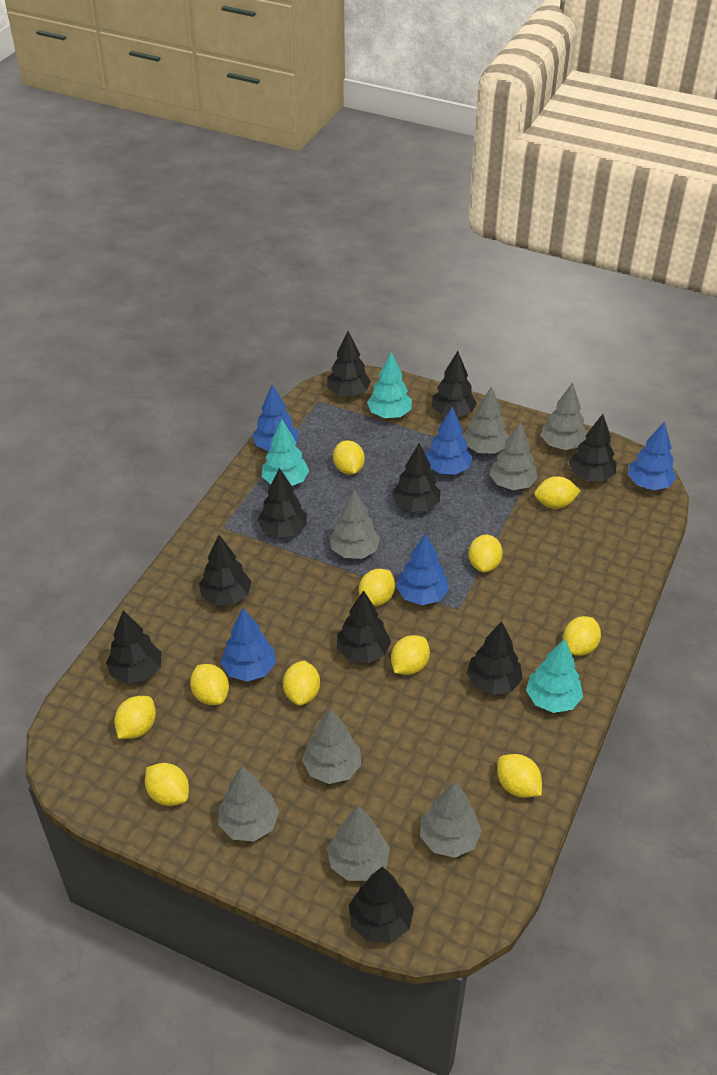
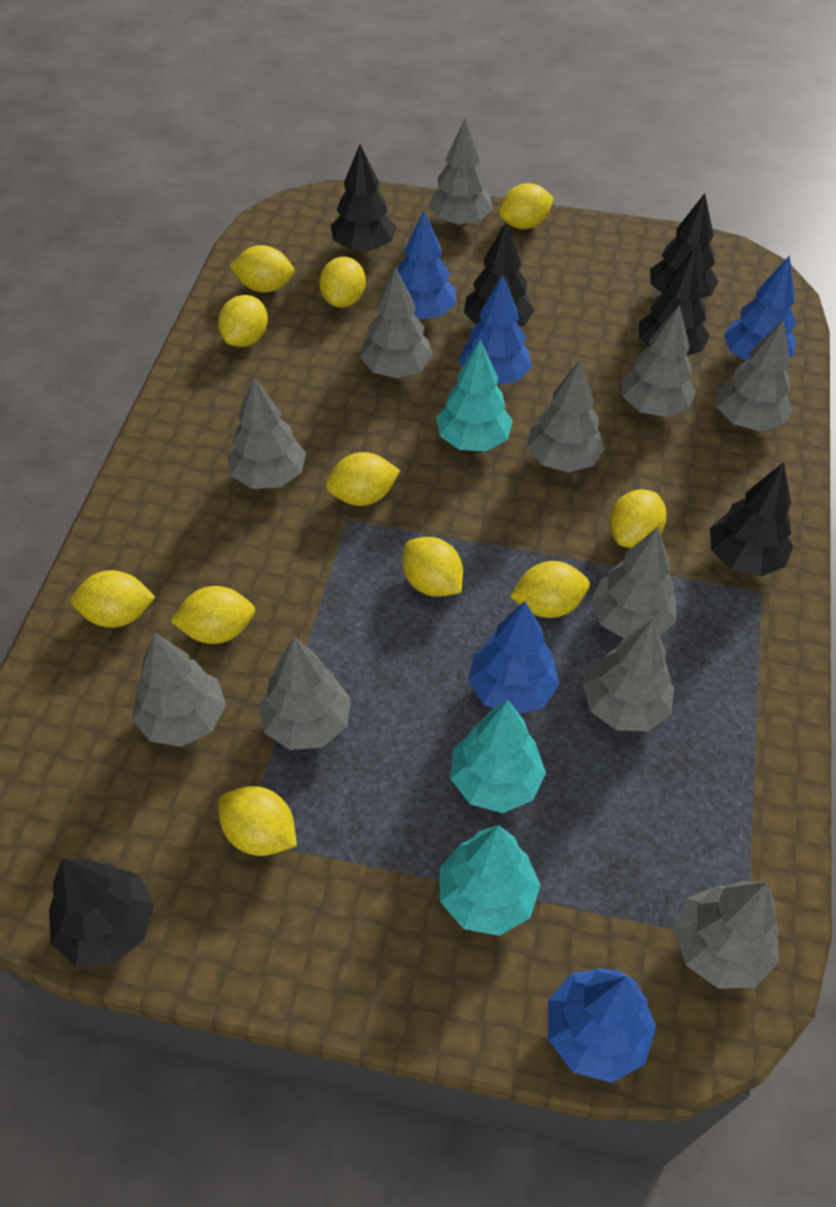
black tree: 10 -> 6
grey tree: 8 -> 11

